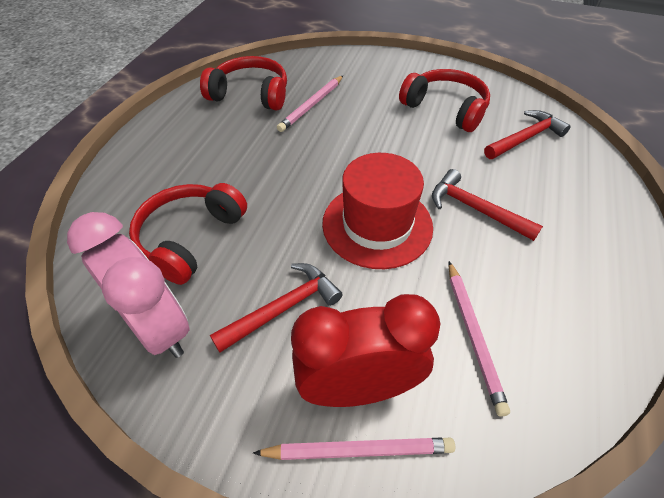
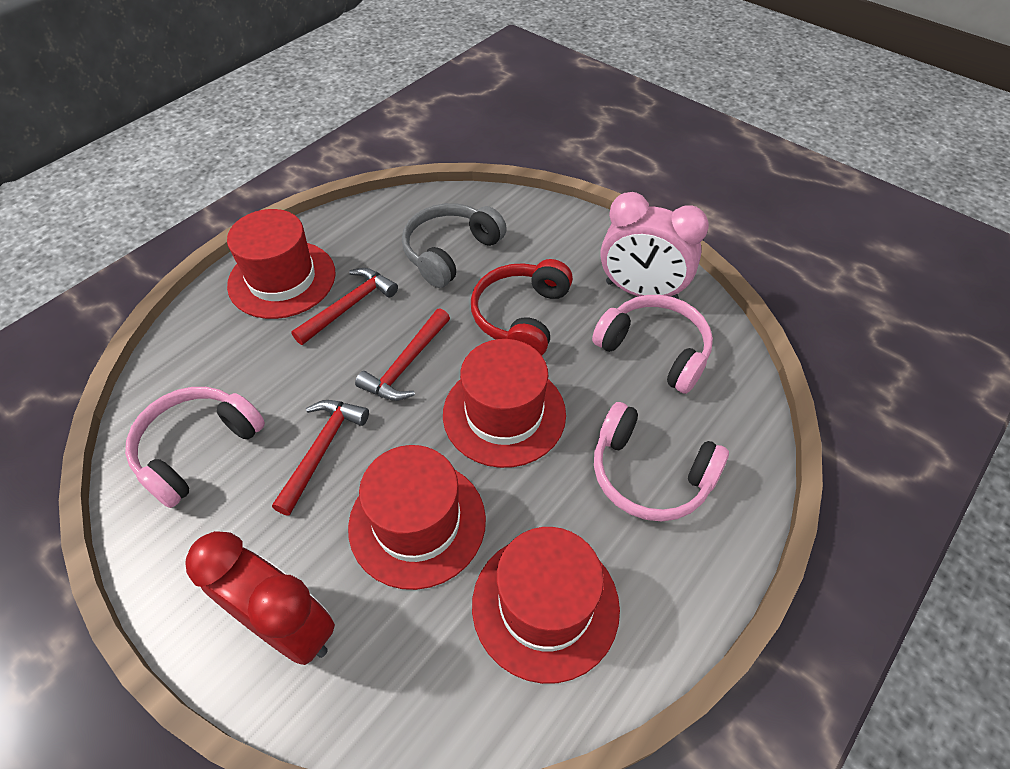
grey headphones: 0 -> 1
pink headphones: 0 -> 3
pink pencil: 3 -> 0
red hat: 1 -> 4
red headphones: 3 -> 1

